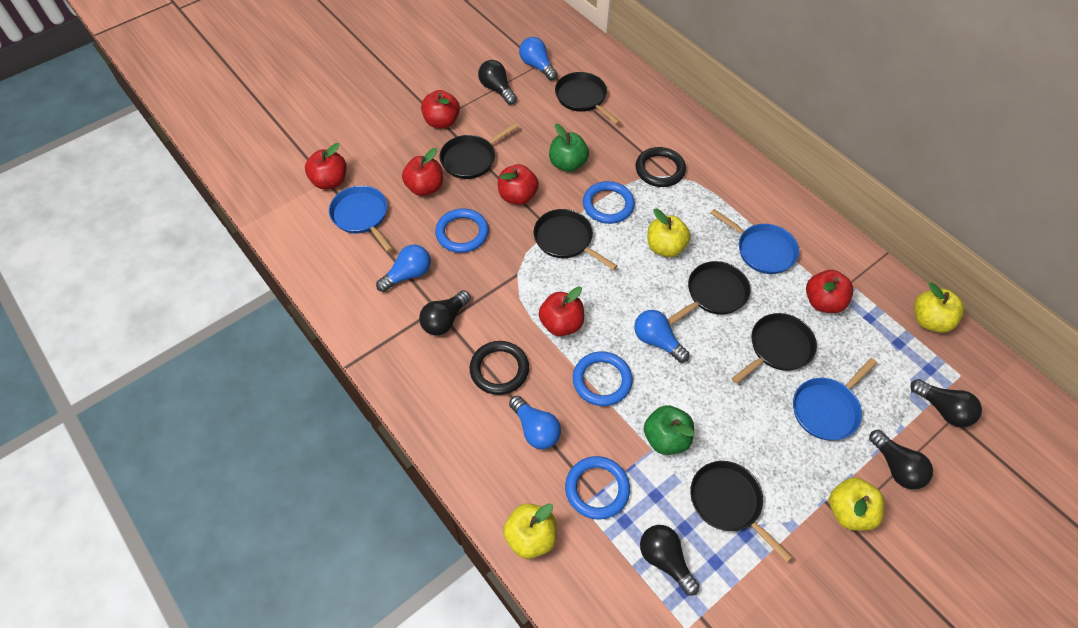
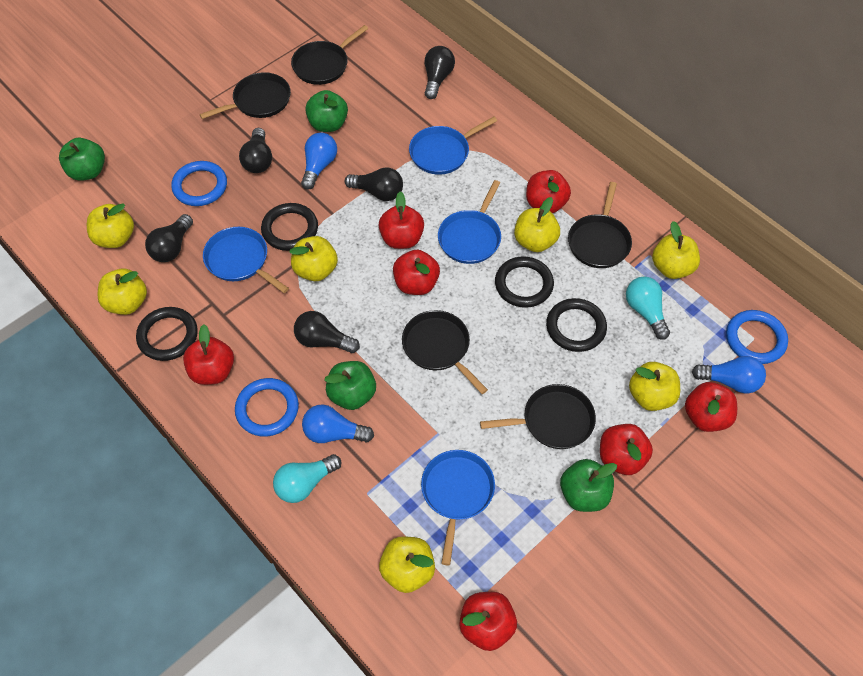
black pan: 6 -> 5
black ring: 2 -> 4
blue light bulb: 4 -> 3
blue pan: 3 -> 4
blue ring: 4 -> 3
green apple: 2 -> 4
red apple: 6 -> 7
turquoise light bulb: 0 -> 2
yellow apple: 4 -> 7

